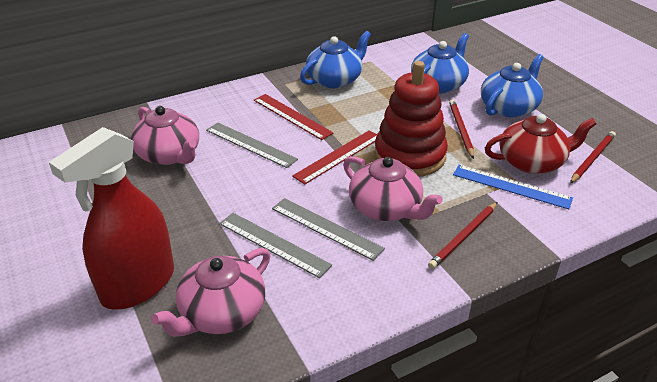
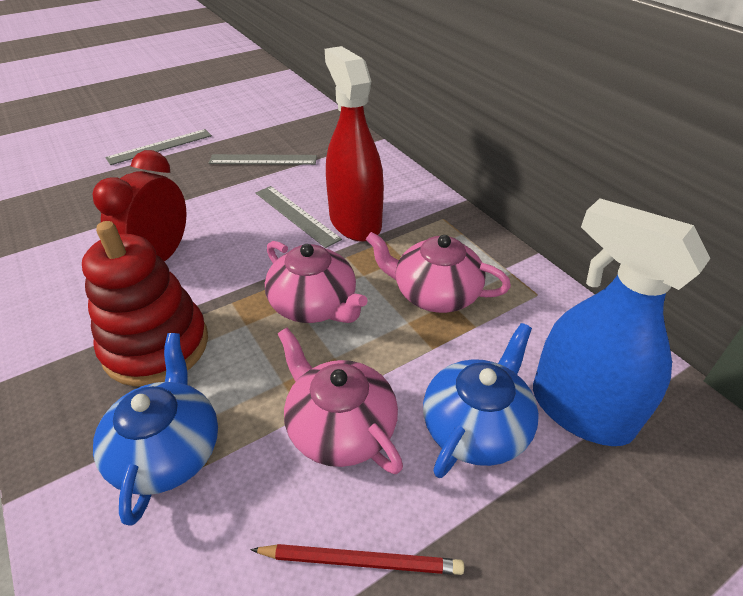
blue ruler: 1 -> 0
blue spray bottle: 0 -> 1
blue teapot: 3 -> 2
red clock: 0 -> 1
red pencil: 3 -> 1
red ruler: 2 -> 0
red teapot: 1 -> 0

